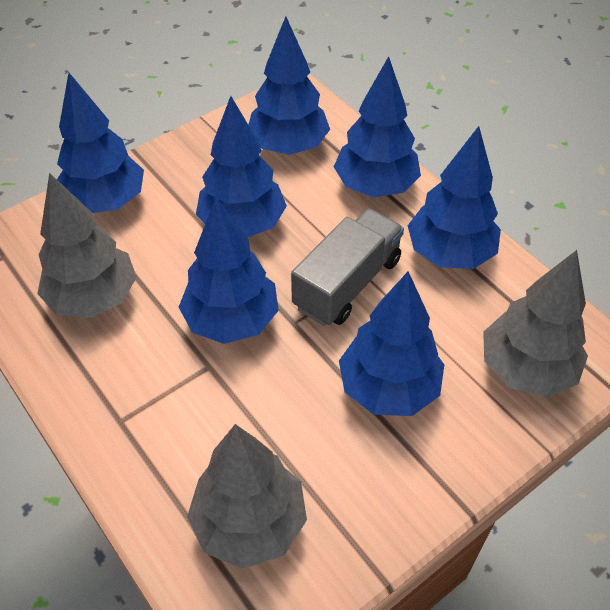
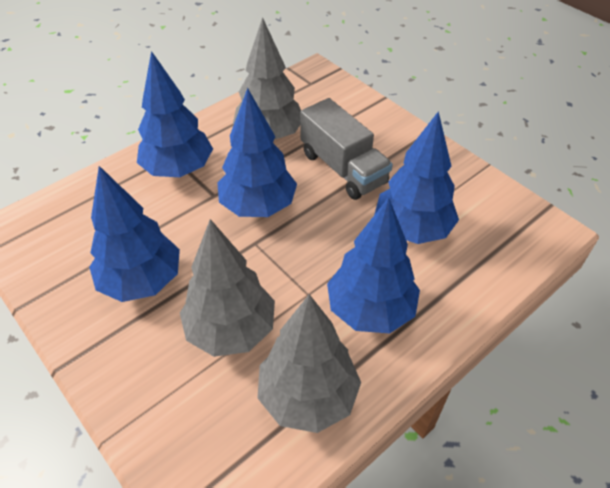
blue tree: 7 -> 5

